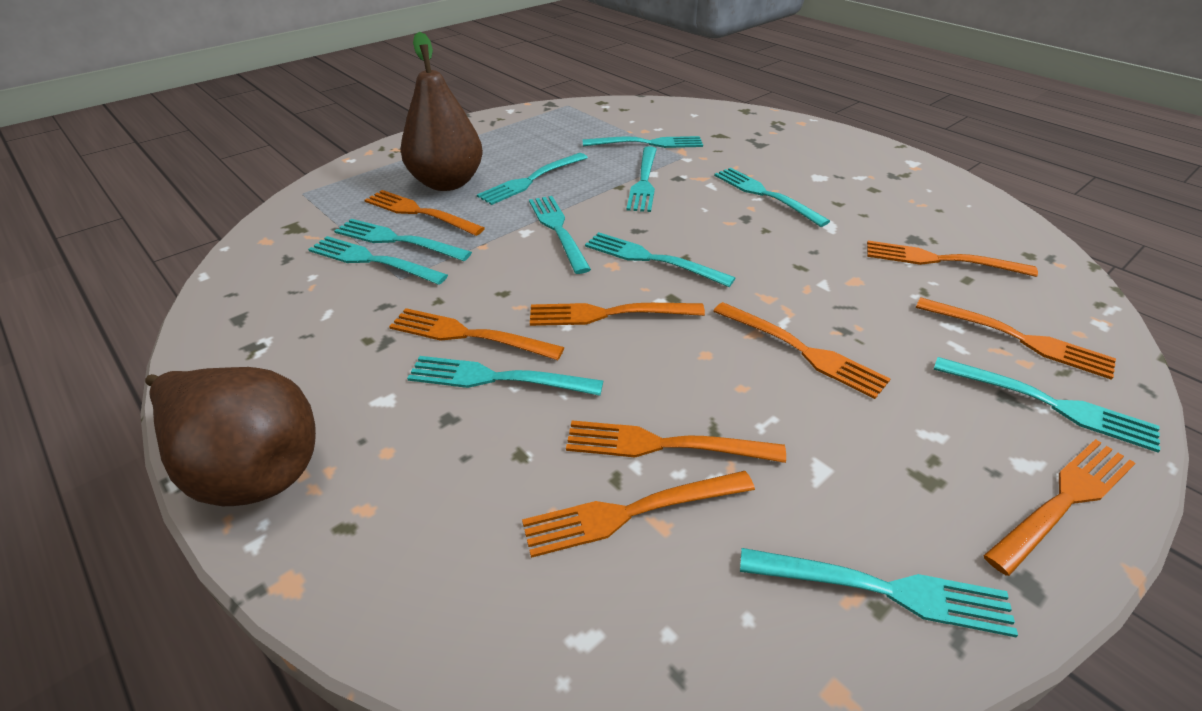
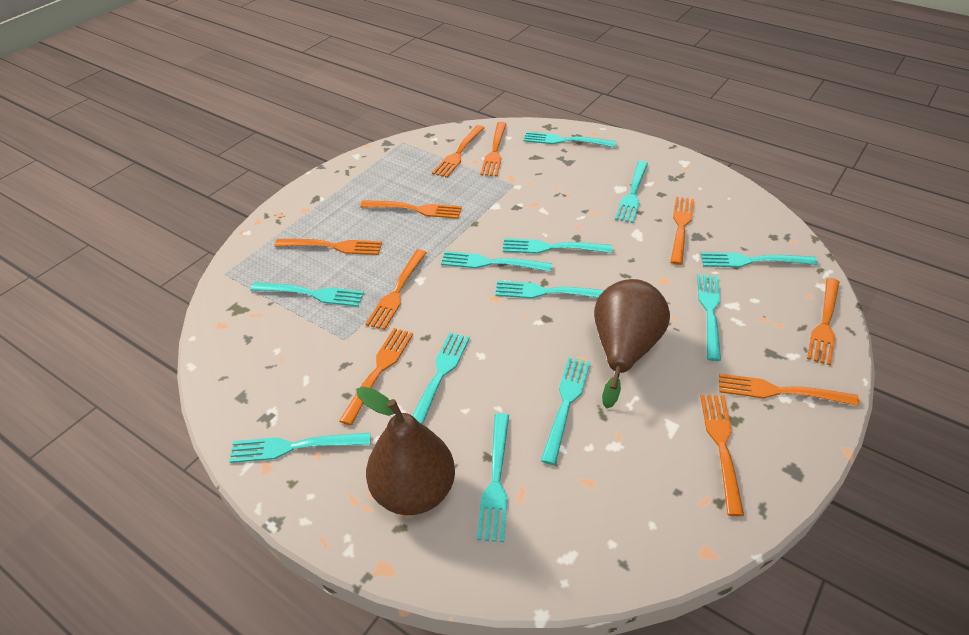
orange fork: 9 -> 10
turquoise fork: 11 -> 12

